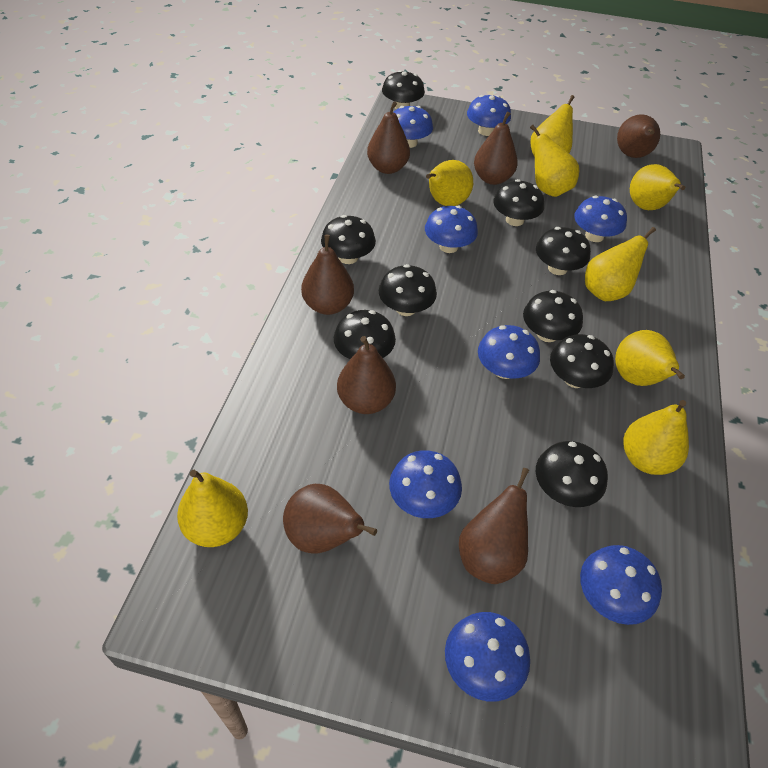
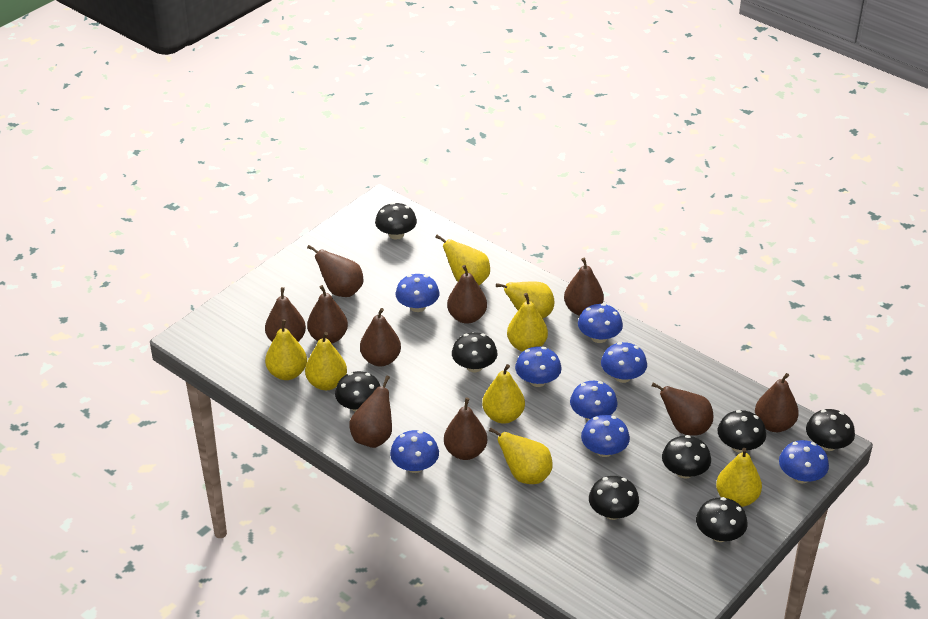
black mushroom: 9 -> 8
brown pear: 7 -> 10

